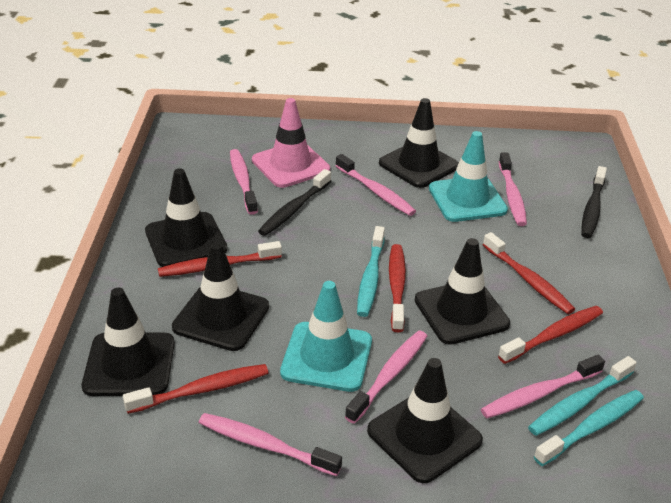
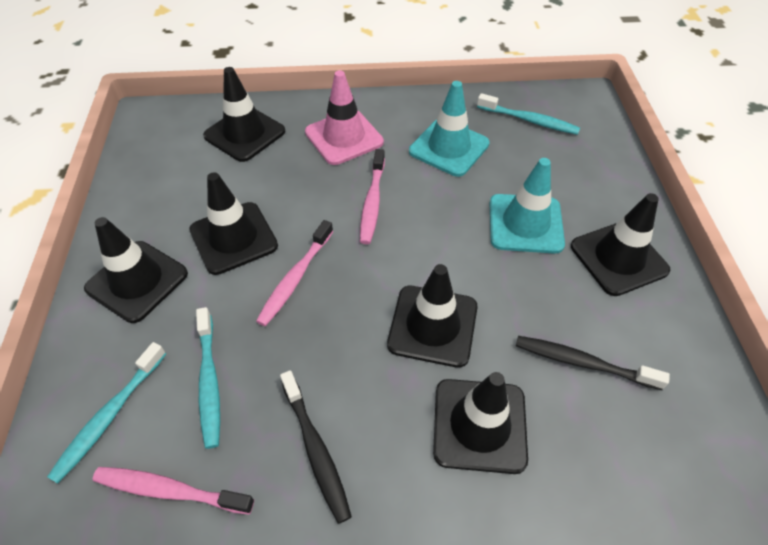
pink toothbrush: 6 -> 3
red toothbrush: 5 -> 0

